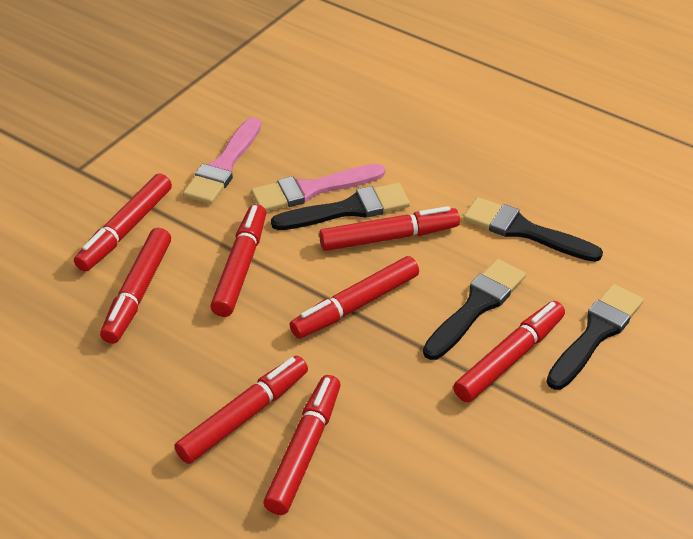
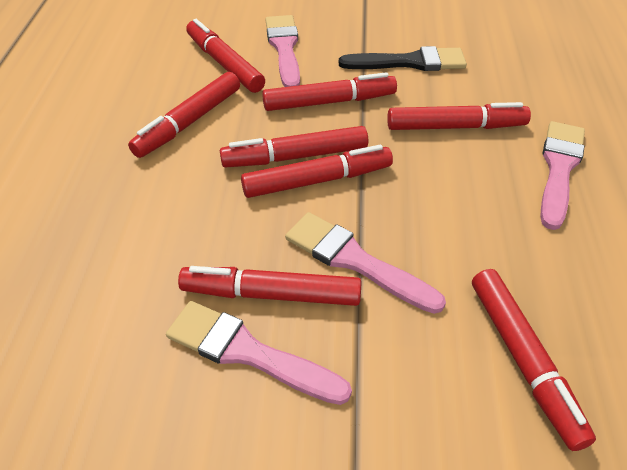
black brush: 4 -> 1
pink brush: 2 -> 4

